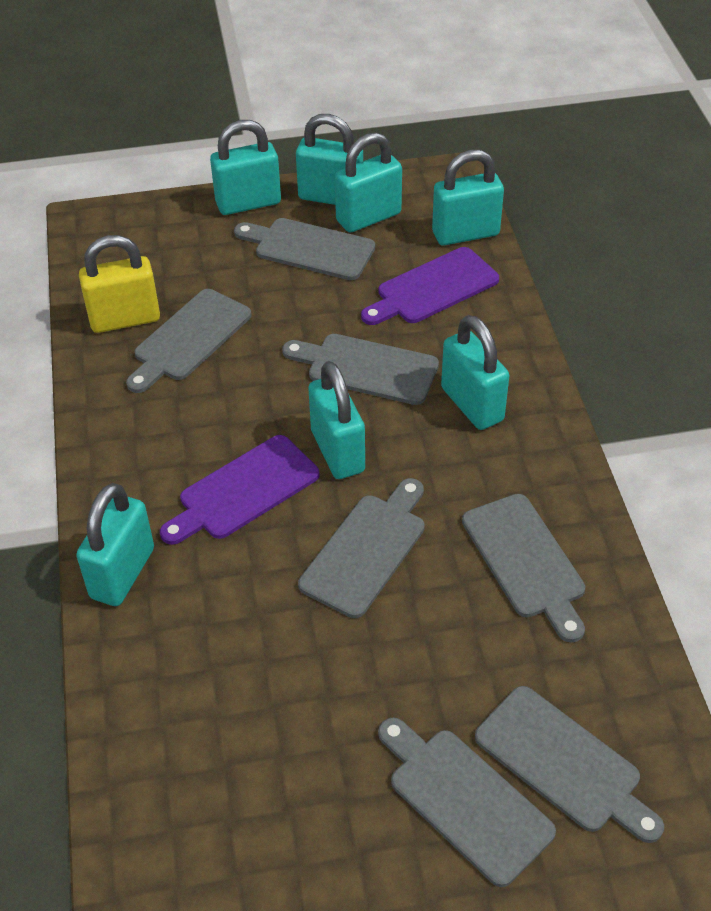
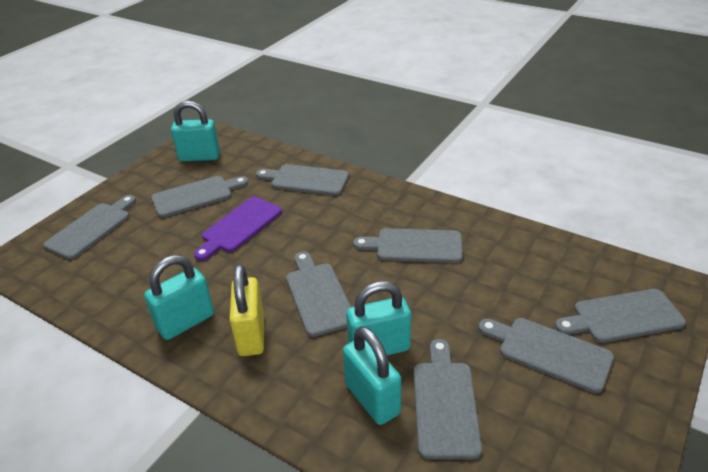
grey cutting board: 7 -> 8
purple cutting board: 2 -> 1
turquoise padlock: 7 -> 4

